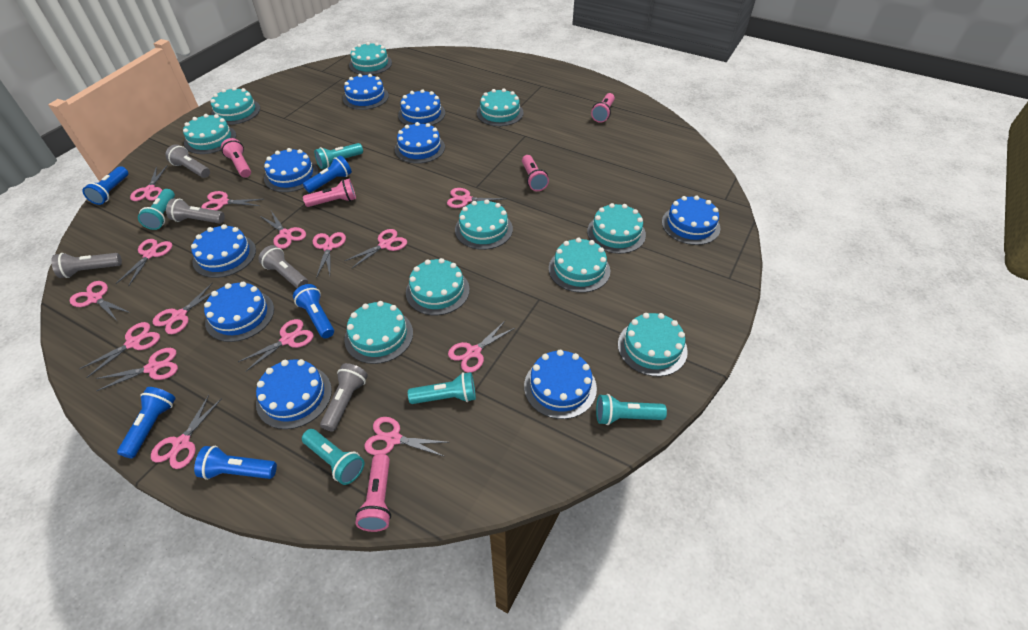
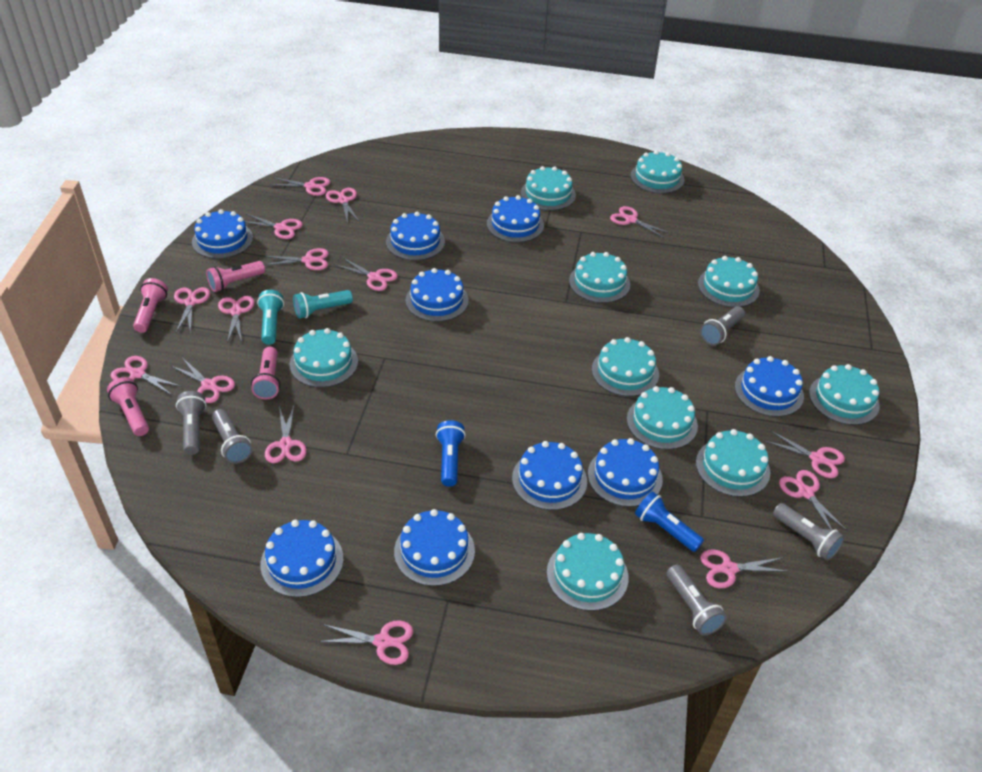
blue flashlight: 5 -> 2
pink flashlight: 5 -> 4
turquoise flashlight: 5 -> 2

